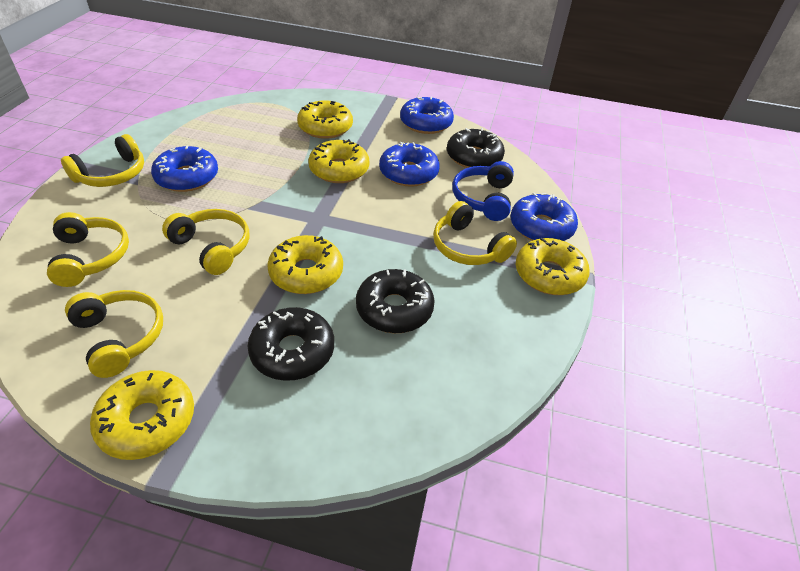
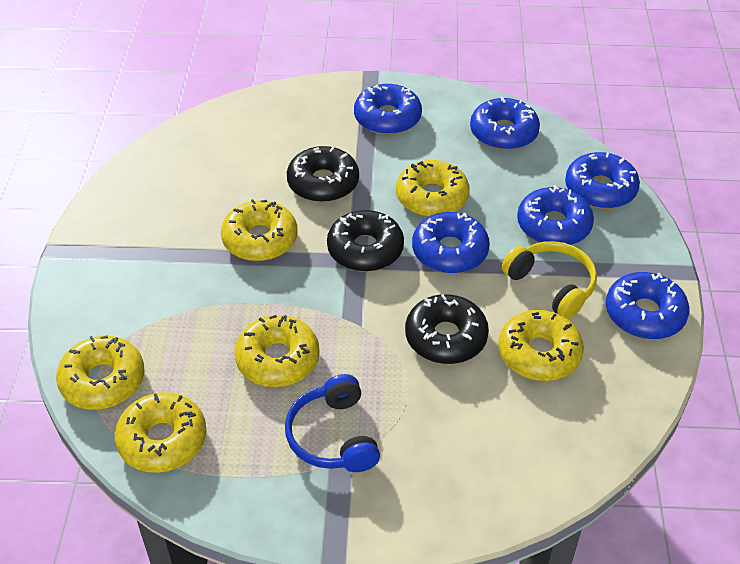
blue donut: 4 -> 6
yellow donut: 5 -> 6
yellow headphones: 5 -> 1

